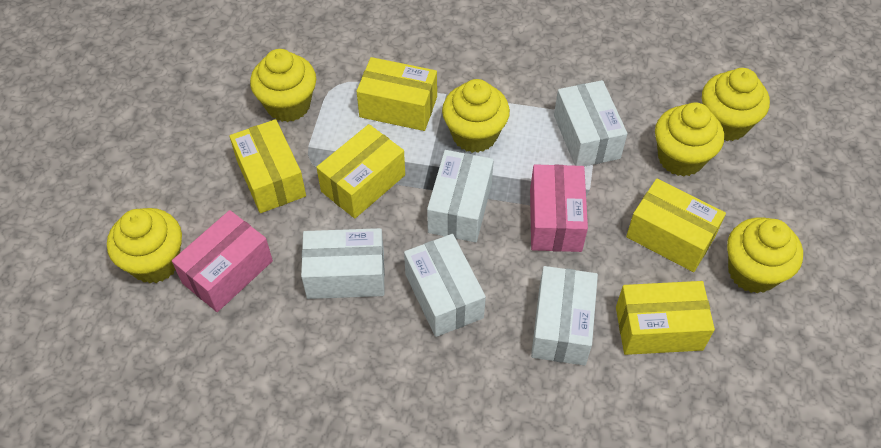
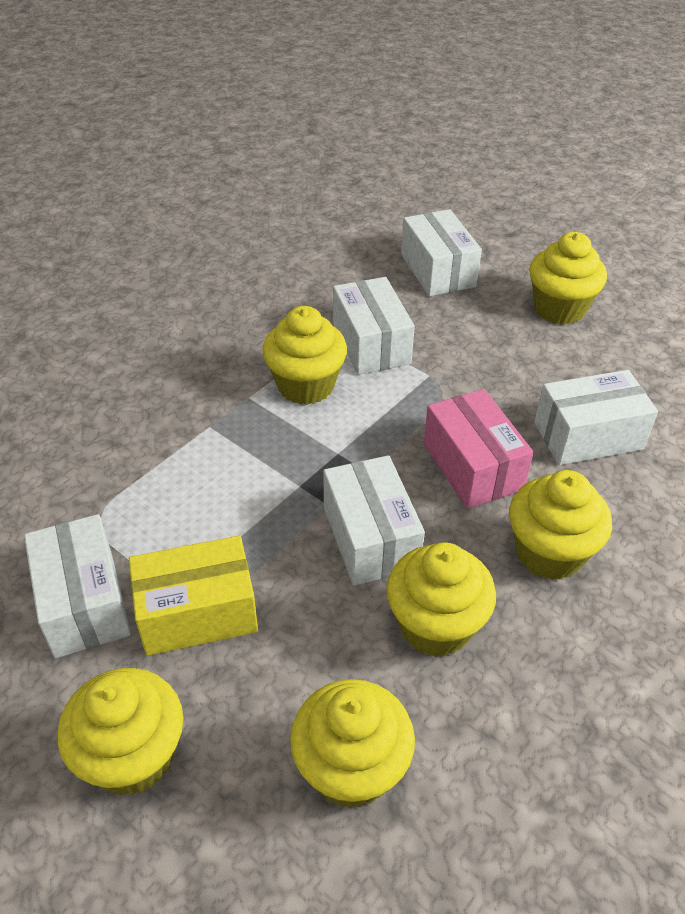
pink box: 2 -> 1
yellow box: 5 -> 1

